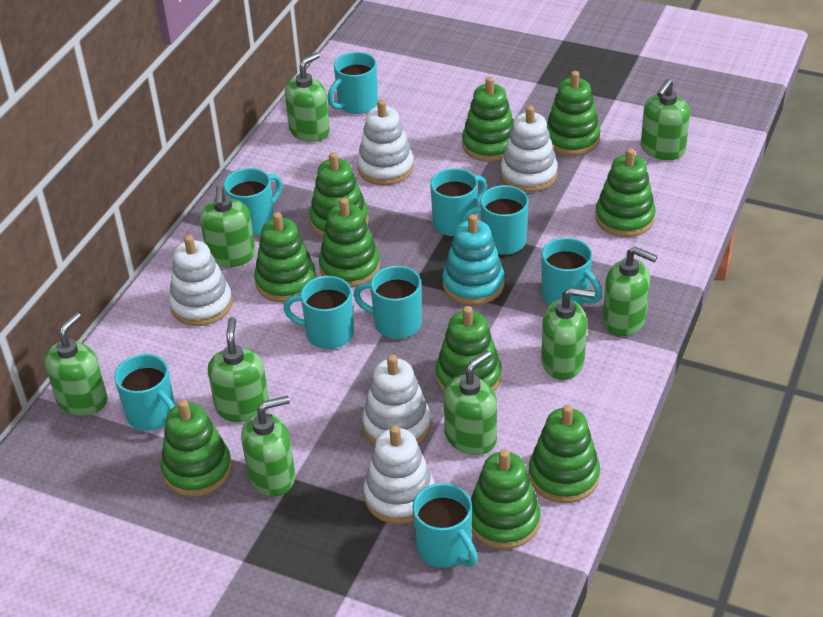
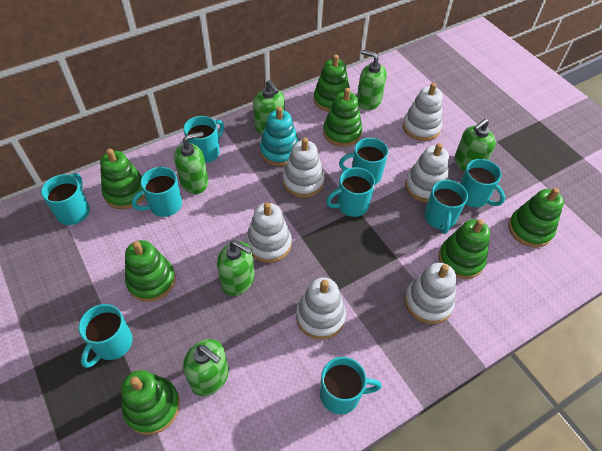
green soap dispenser: 9 -> 6
green stacking toy: 10 -> 7
white stacking toy: 5 -> 6

